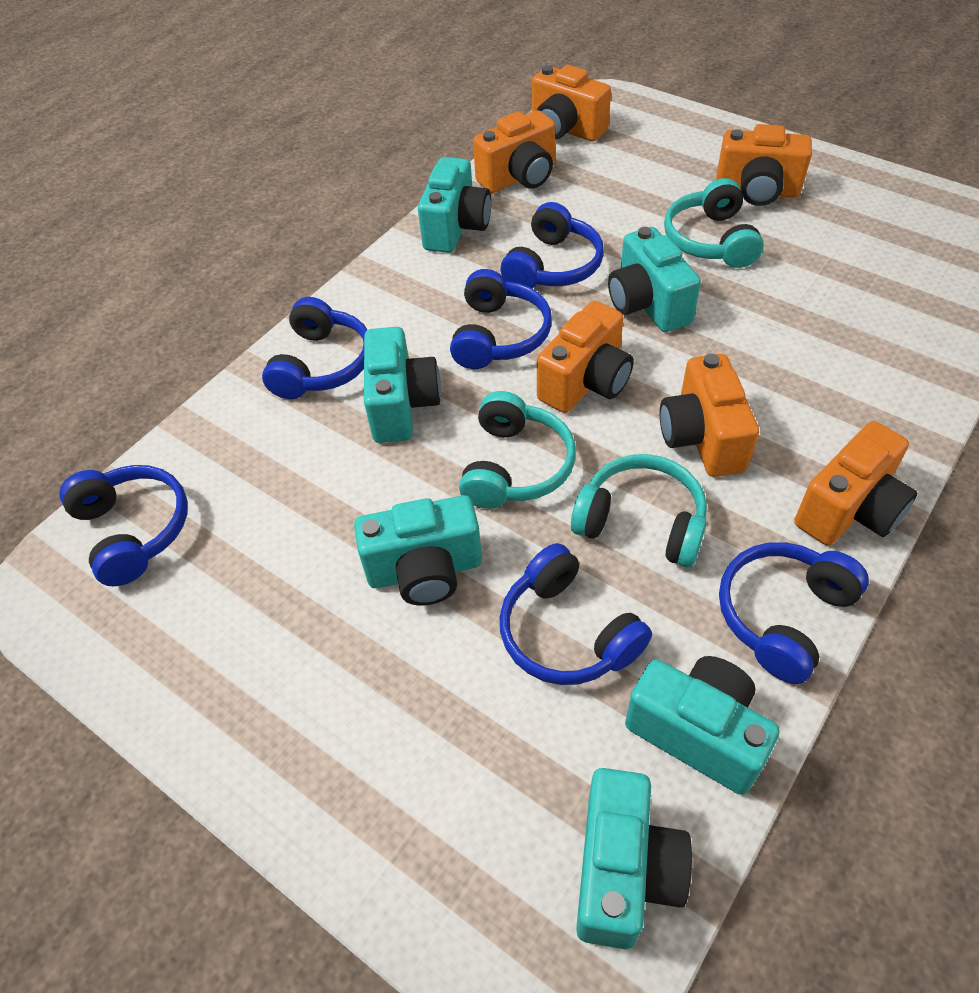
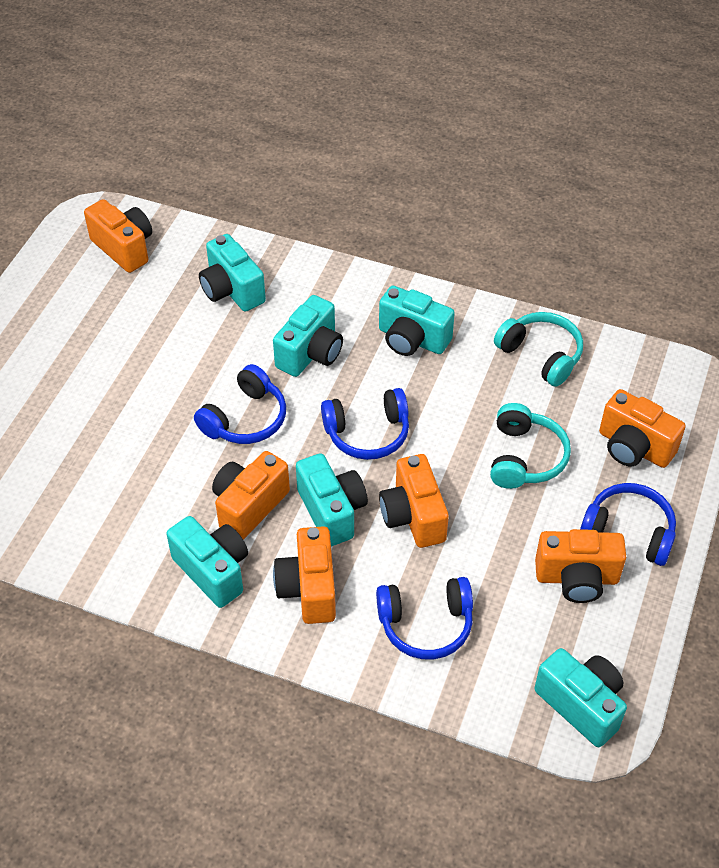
blue headphones: 6 -> 4
turquoise headphones: 3 -> 2

